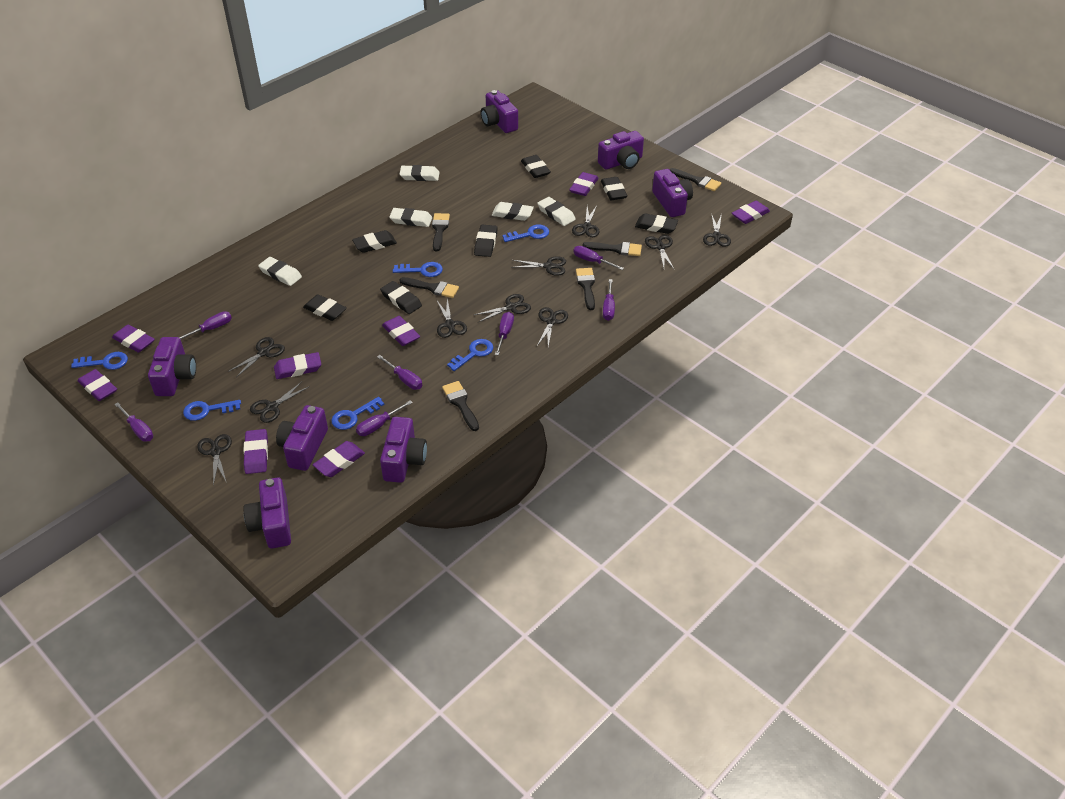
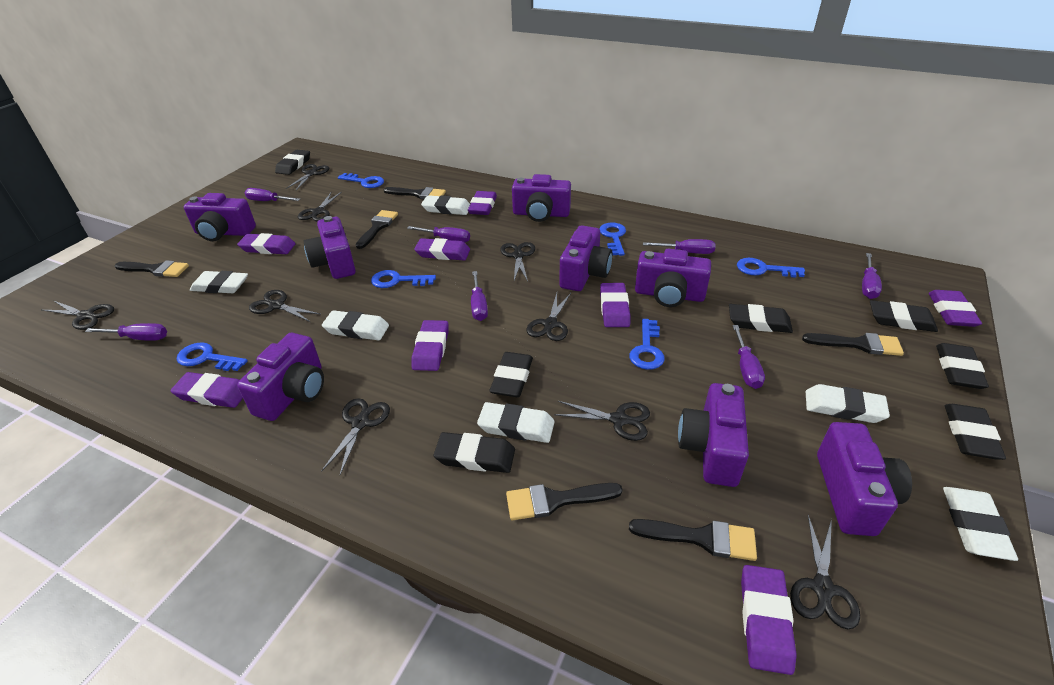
black scissors: 10 -> 9
purple camera: 7 -> 8
white eraser: 5 -> 6

